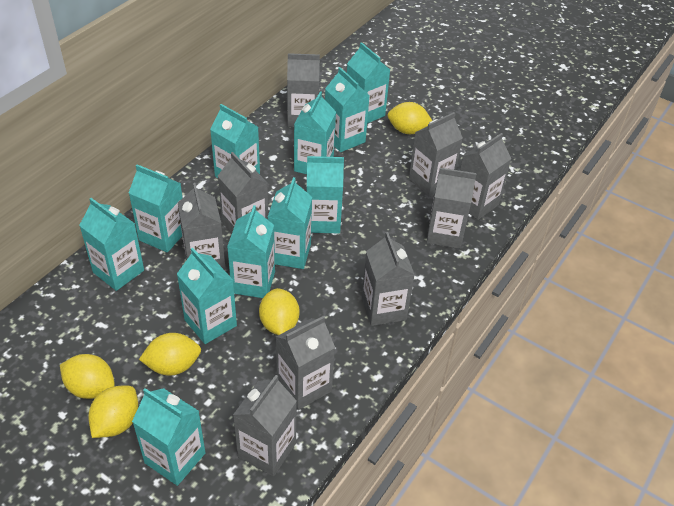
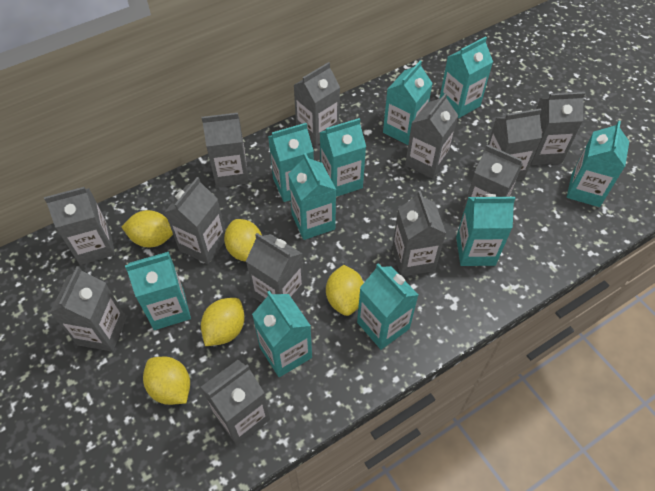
grey carton: 9 -> 12
turquoise carton: 11 -> 10

